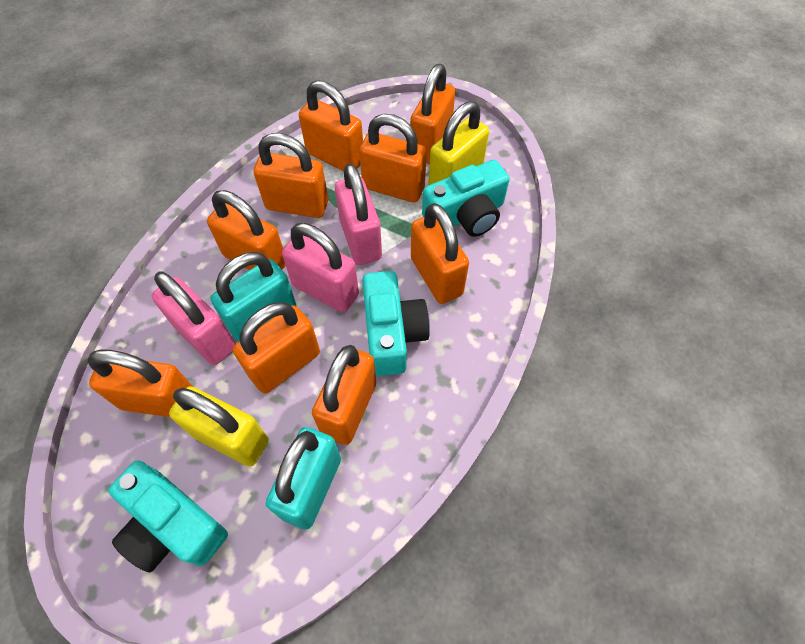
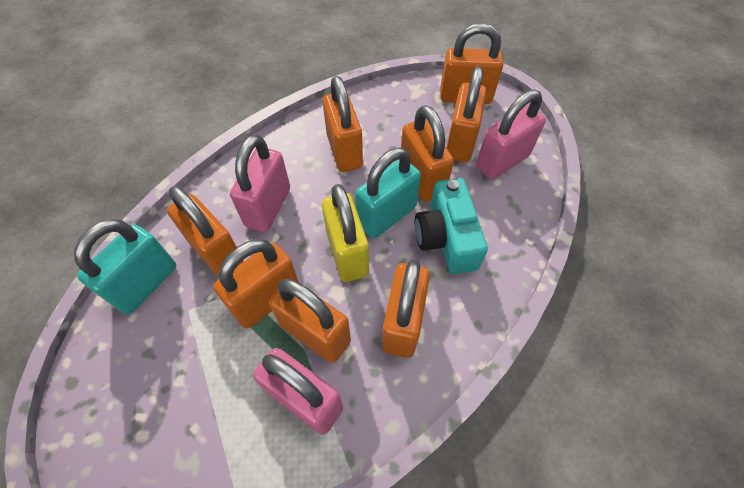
orange padlock: 9 -> 8
turquoise camera: 3 -> 1
yellow padlock: 2 -> 1

